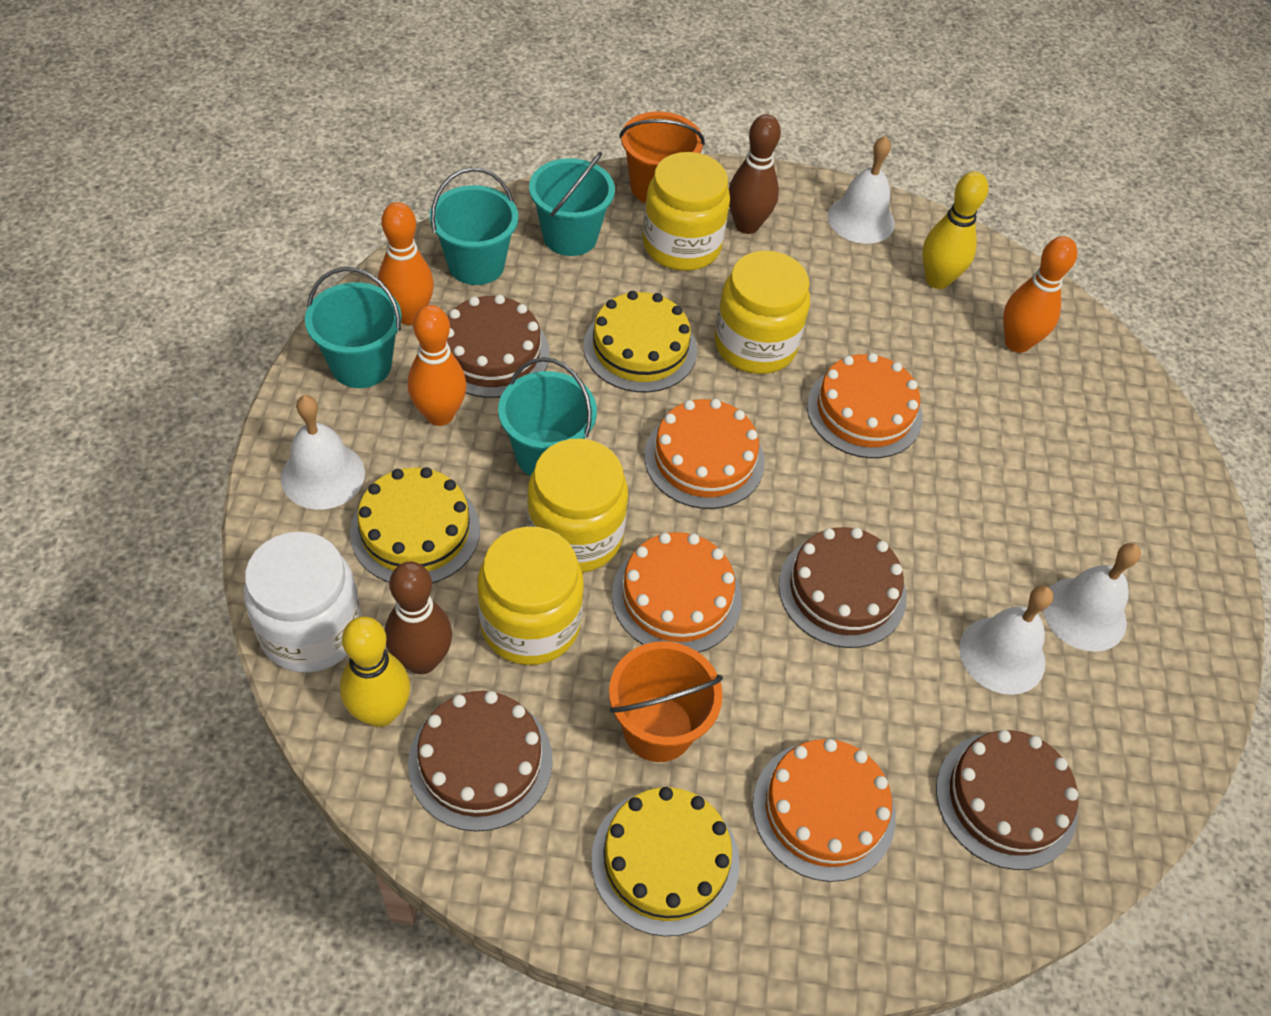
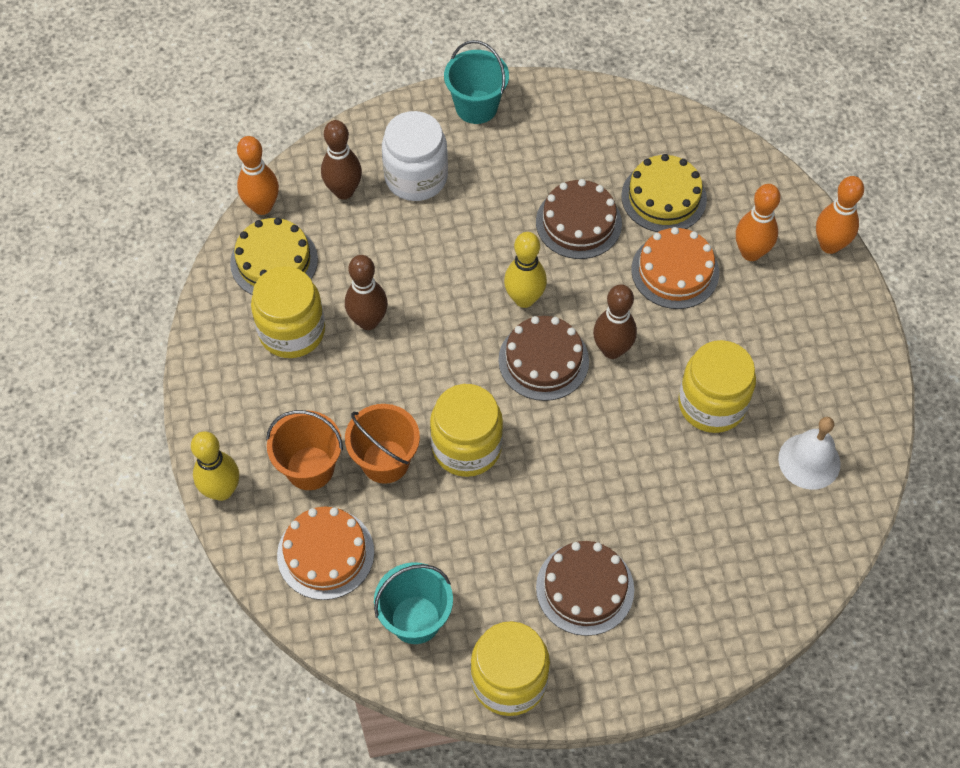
brown bowling pin: 2 -> 3
brown cake: 4 -> 3
orange cake: 4 -> 2
turquoise bucket: 4 -> 2
white bell: 4 -> 1
yellow cake: 3 -> 2

